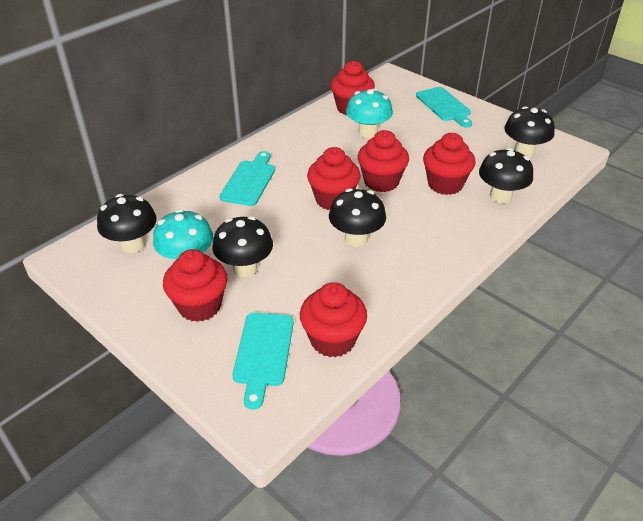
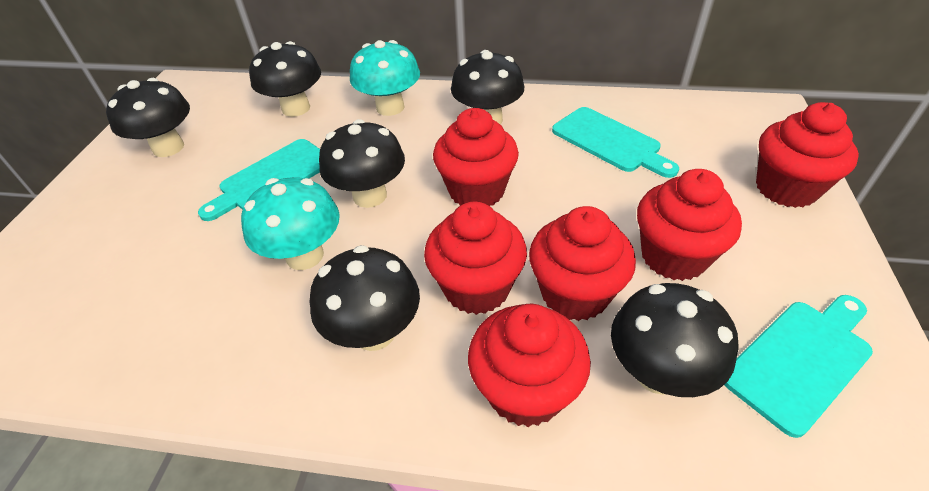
black mushroom: 5 -> 6

